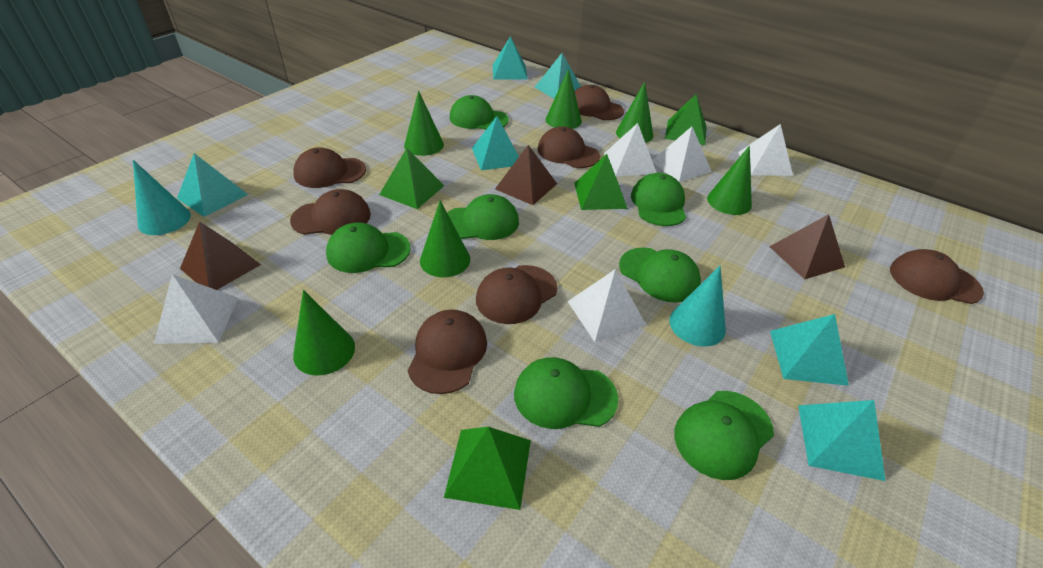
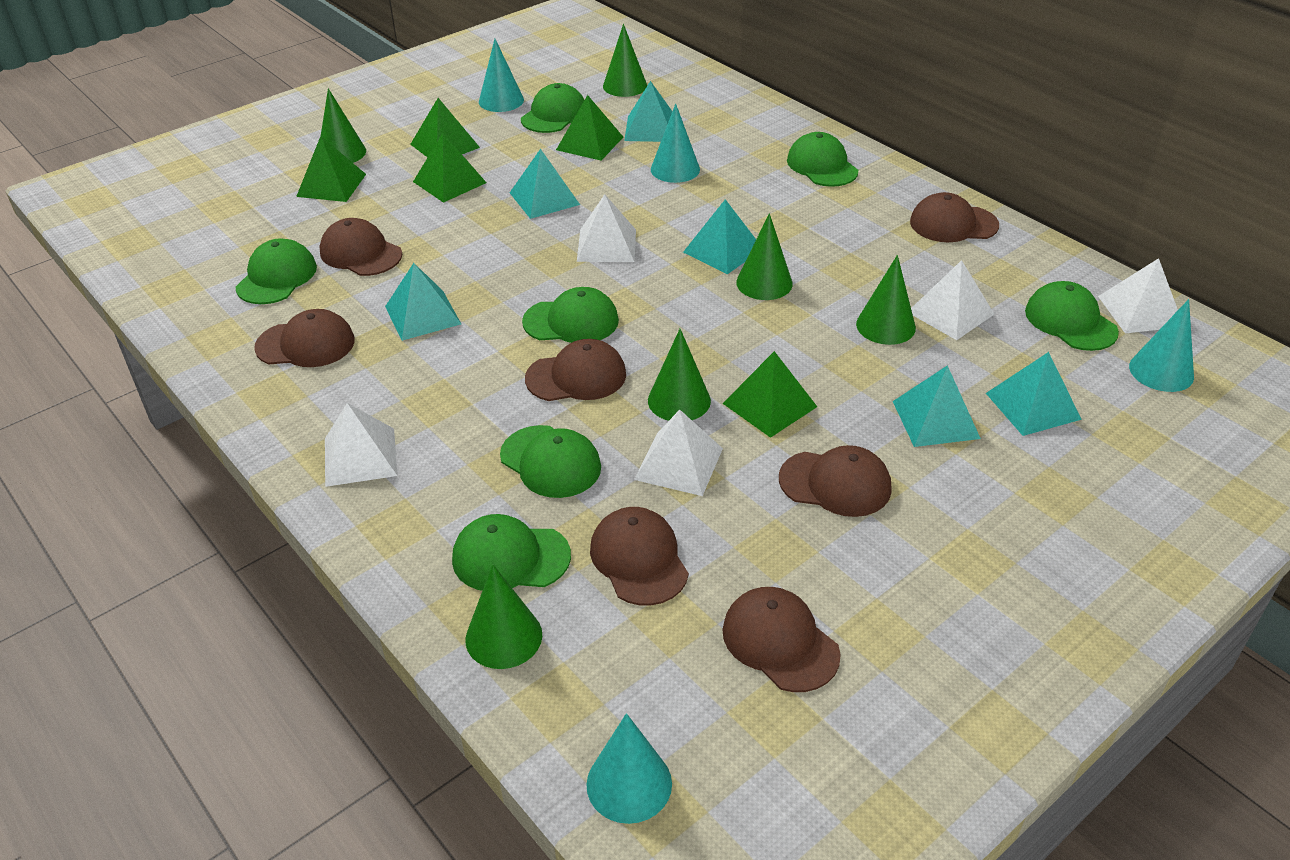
brown pyramid: 3 -> 0
green pyramid: 4 -> 5
turquoise cone: 2 -> 4

